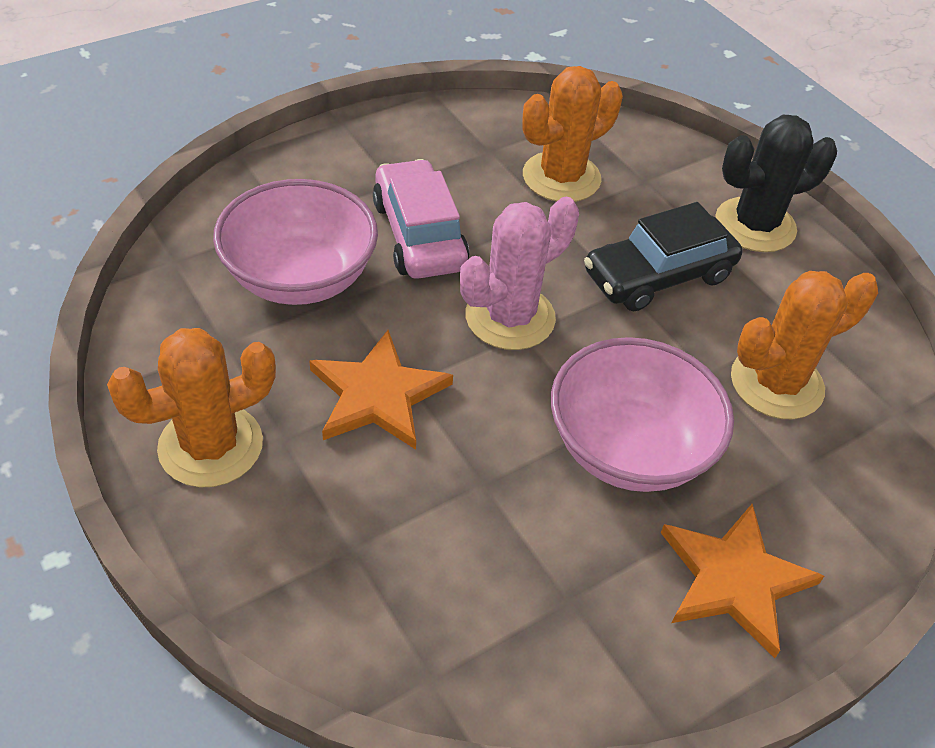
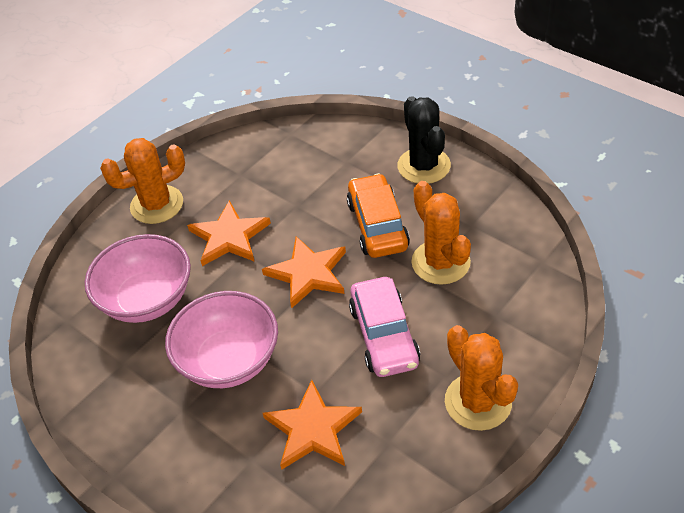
black car: 1 -> 0
orange car: 0 -> 1
orange star: 2 -> 3
pink cactus: 1 -> 0

